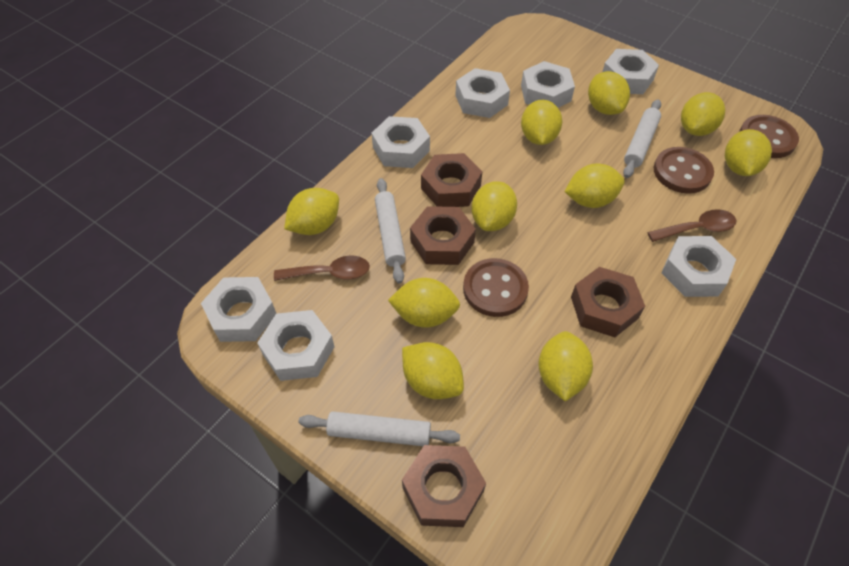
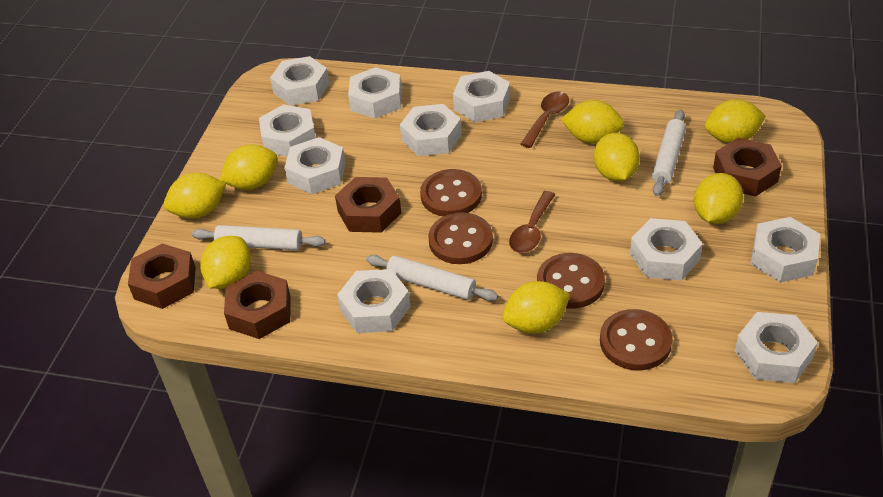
brown button: 3 -> 4
white nut: 7 -> 10
yellow lemon: 10 -> 8

